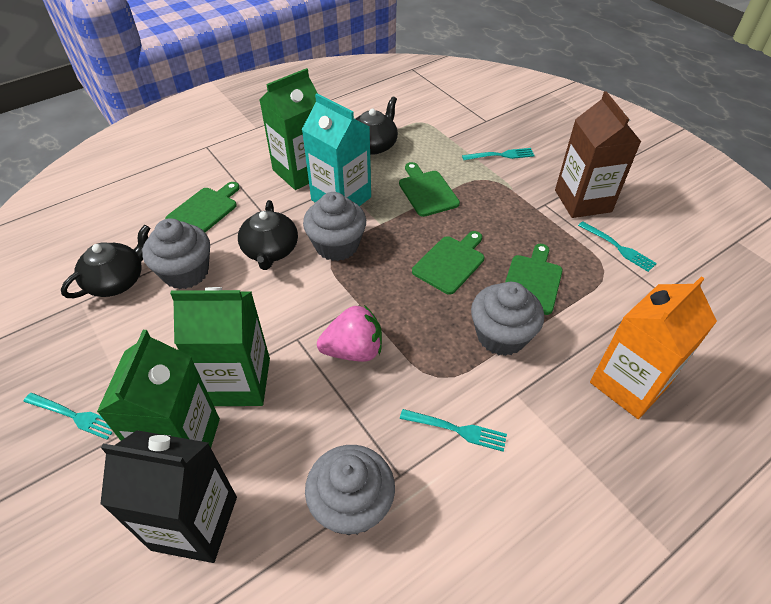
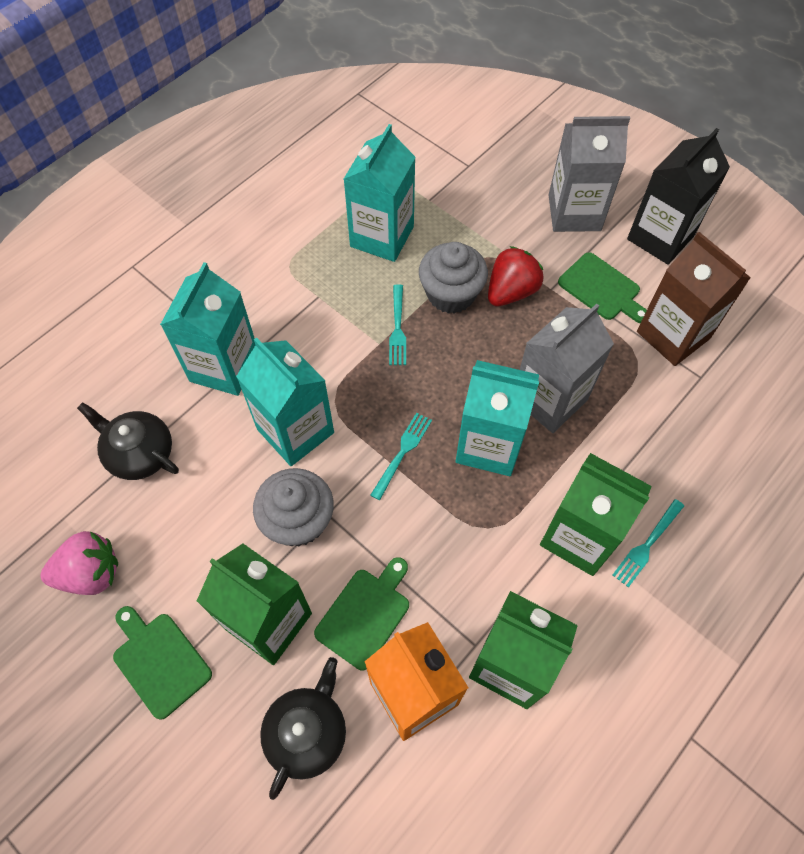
black teapot: 3 -> 2
green cutting board: 4 -> 3
grey carton: 0 -> 2
grey cupcake: 4 -> 2
red strawberry: 0 -> 1
turquoise carton: 1 -> 4
turquoise fork: 4 -> 3

